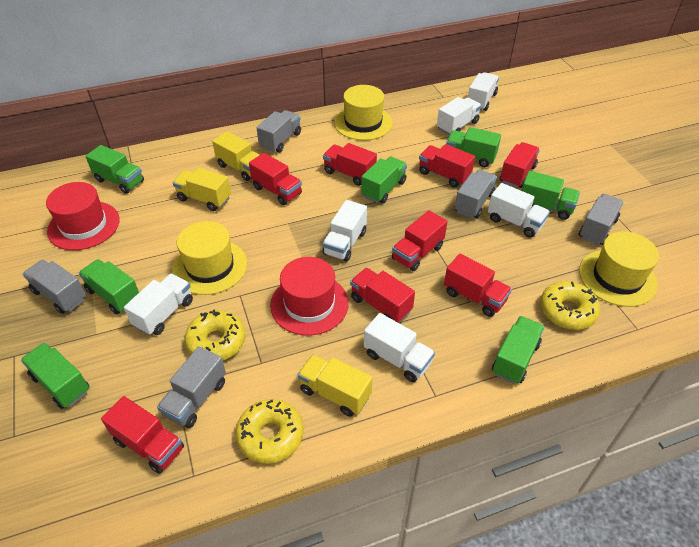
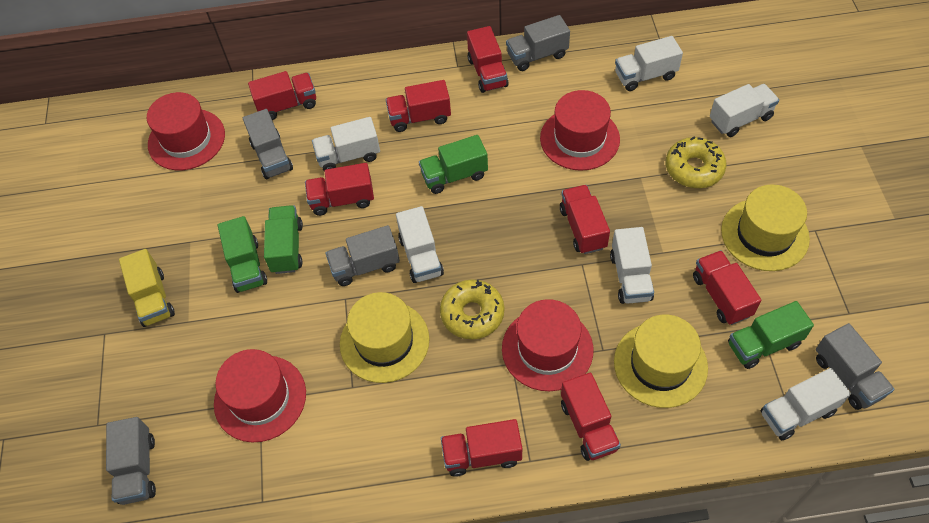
green truck: 7 -> 4
red hat: 2 -> 4
yellow donut: 3 -> 2
yellow truck: 3 -> 1

